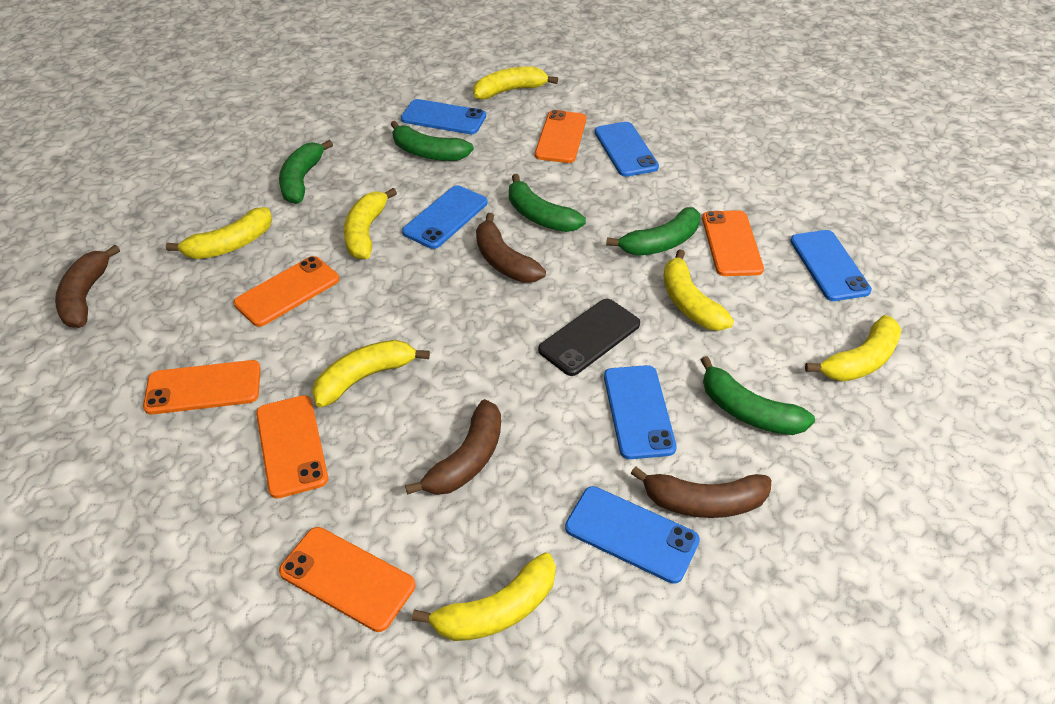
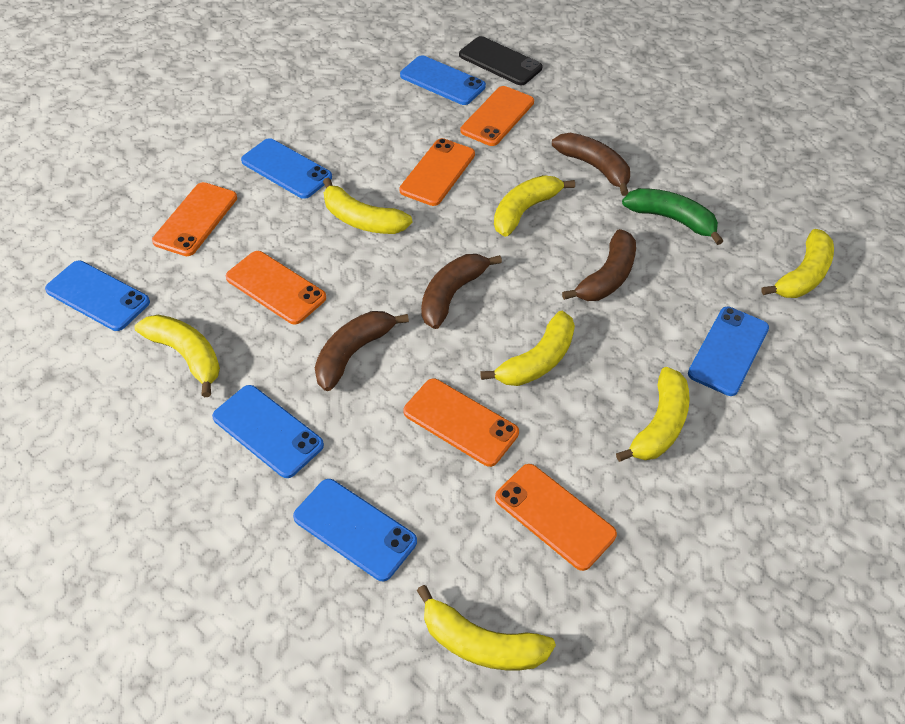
green banana: 5 -> 1

